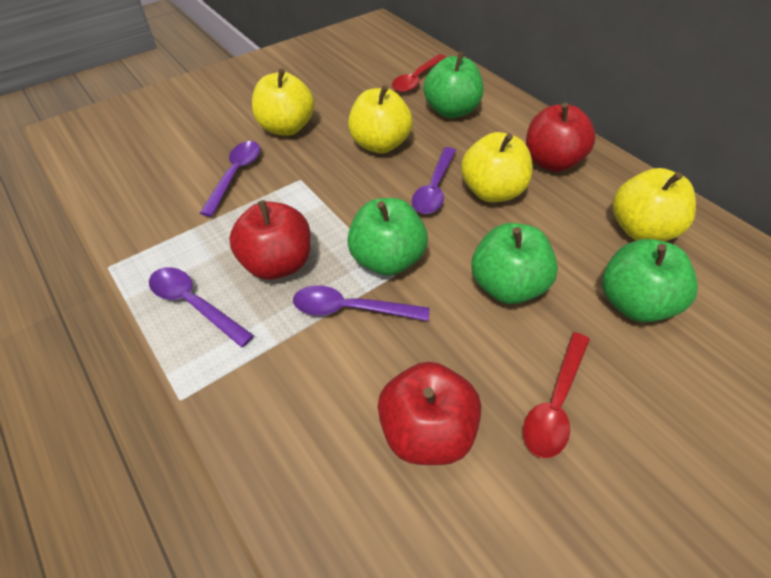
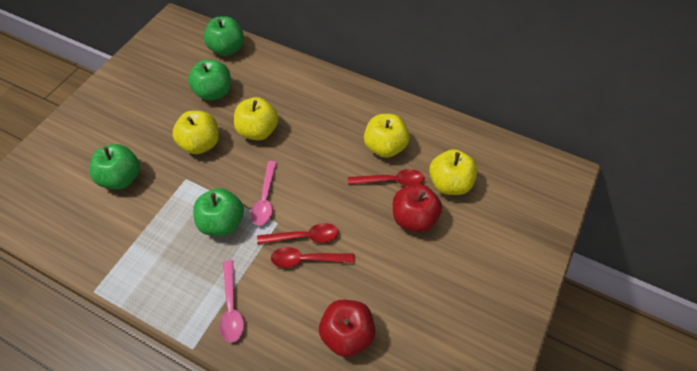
pink spoon: 0 -> 2
purple spoon: 4 -> 0
red apple: 3 -> 2
red spoon: 2 -> 3

